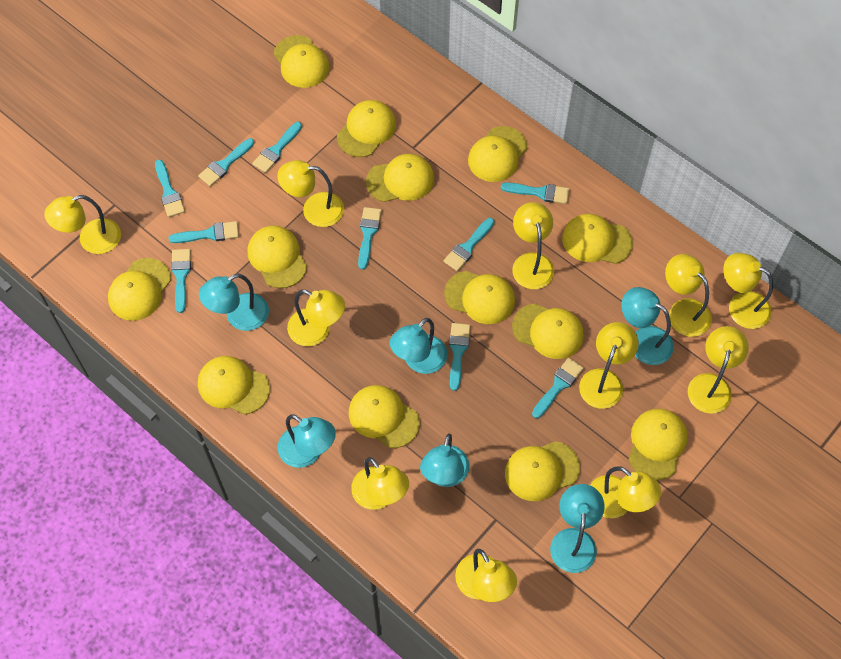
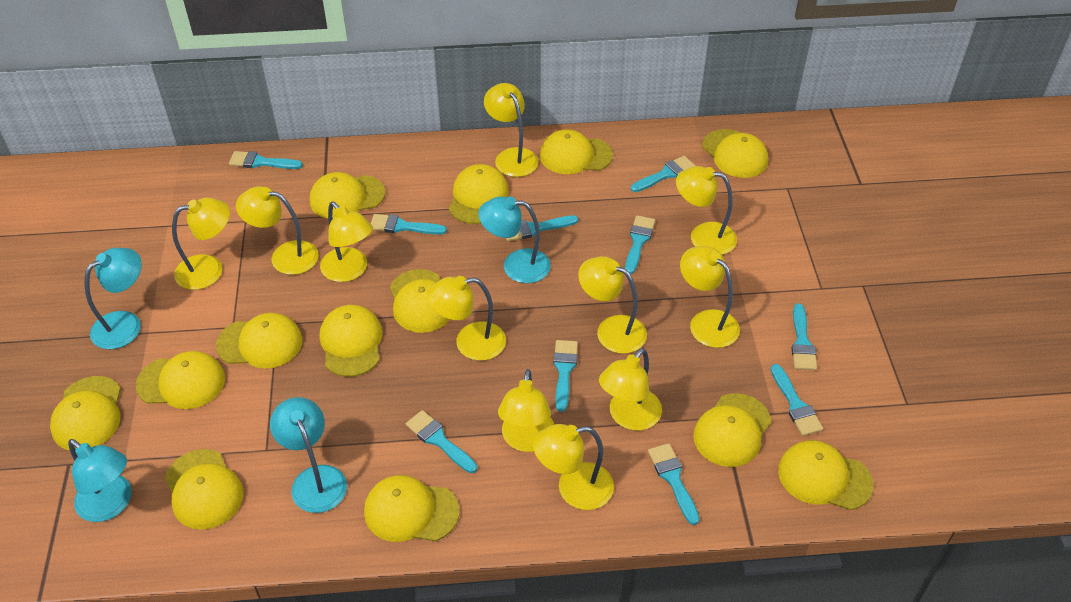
turquoise lamp: 6 -> 4

